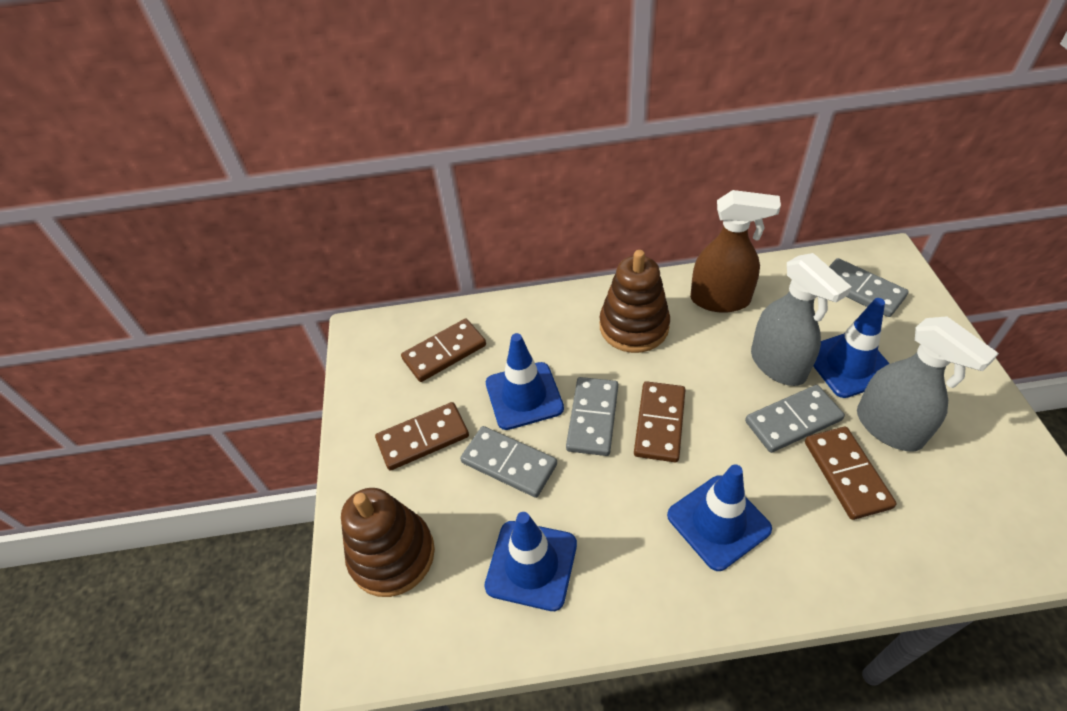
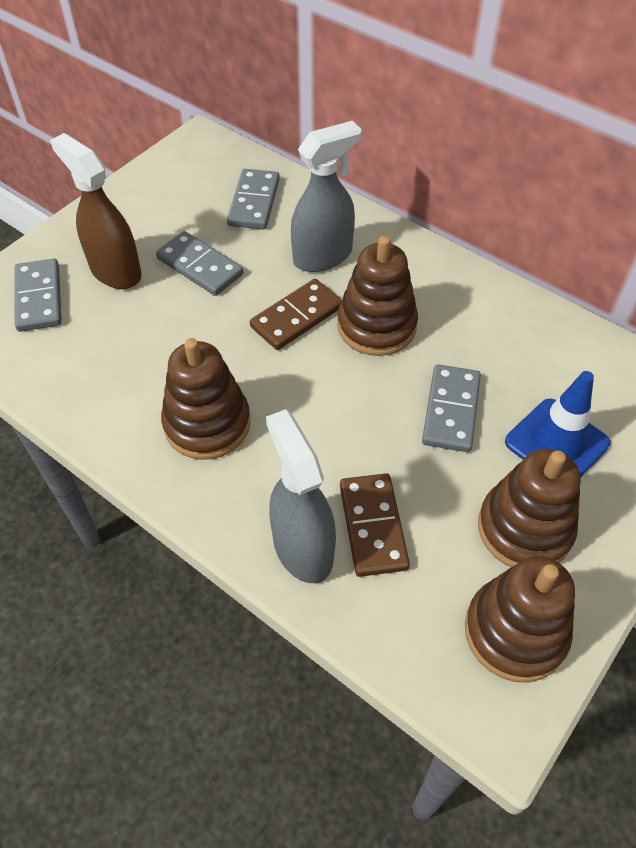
blue traffic cone: 4 -> 1
brown domino: 4 -> 2
brown stacking toy: 2 -> 4

